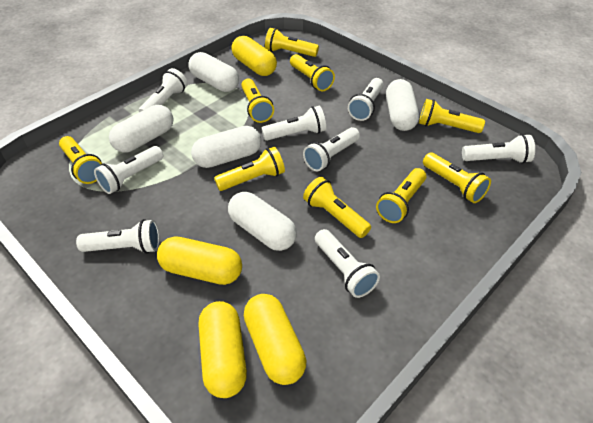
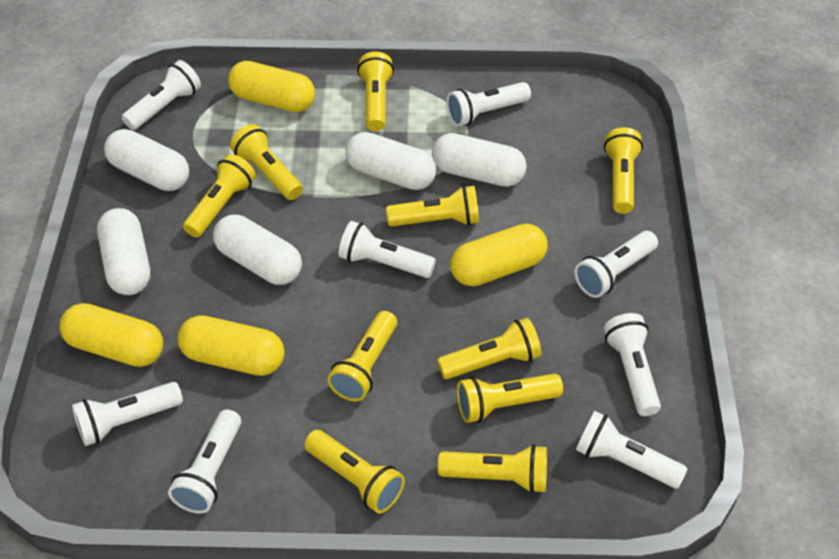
yellow flashlight: 9 -> 10

